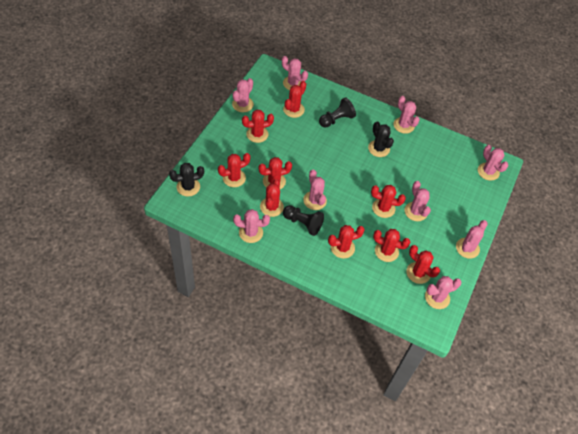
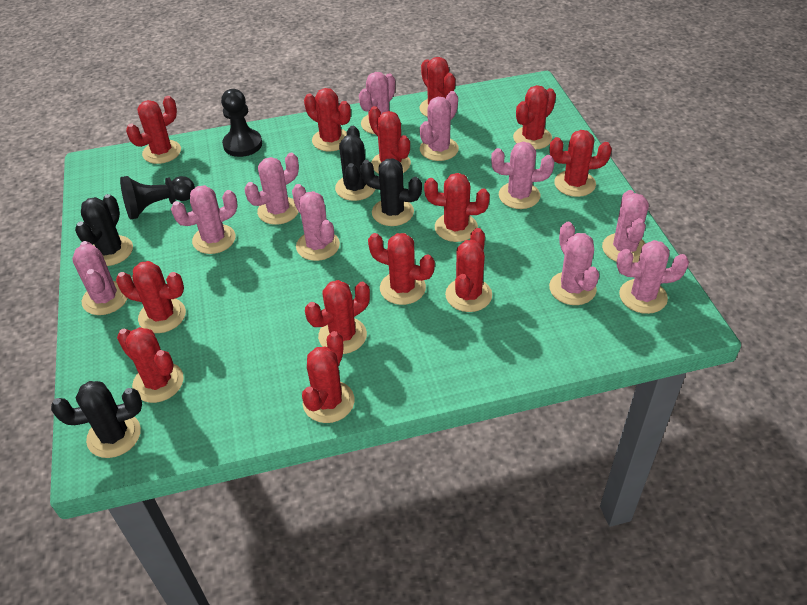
black cactus: 2 -> 4
pink cactus: 9 -> 10
red cactus: 9 -> 13

